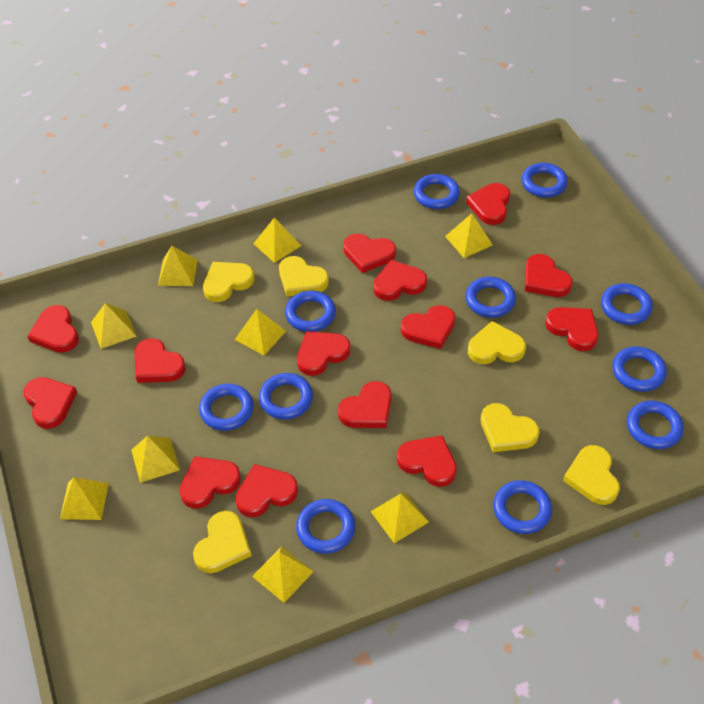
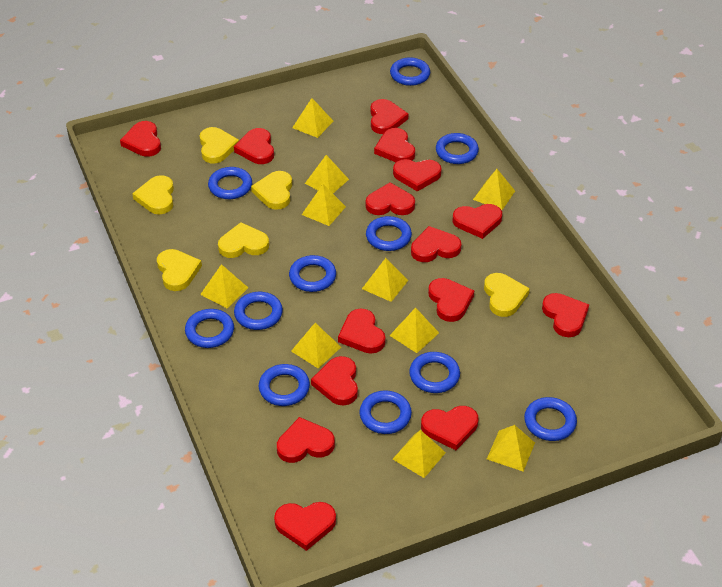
red heart: 14 -> 15
yellow pyramid: 9 -> 10

